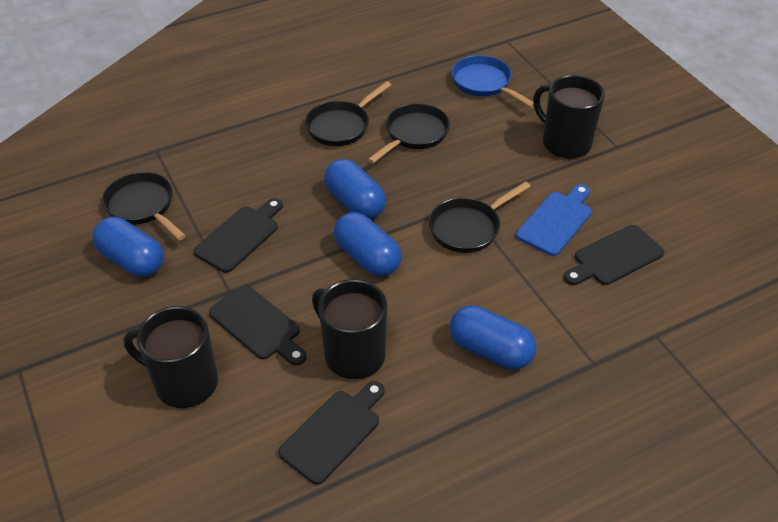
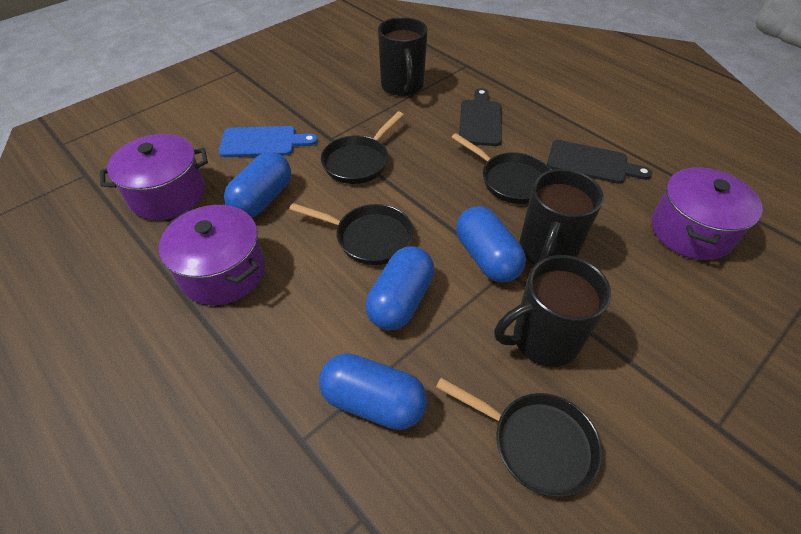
black cutting board: 4 -> 2
blue pan: 1 -> 0
purple pot: 0 -> 3

